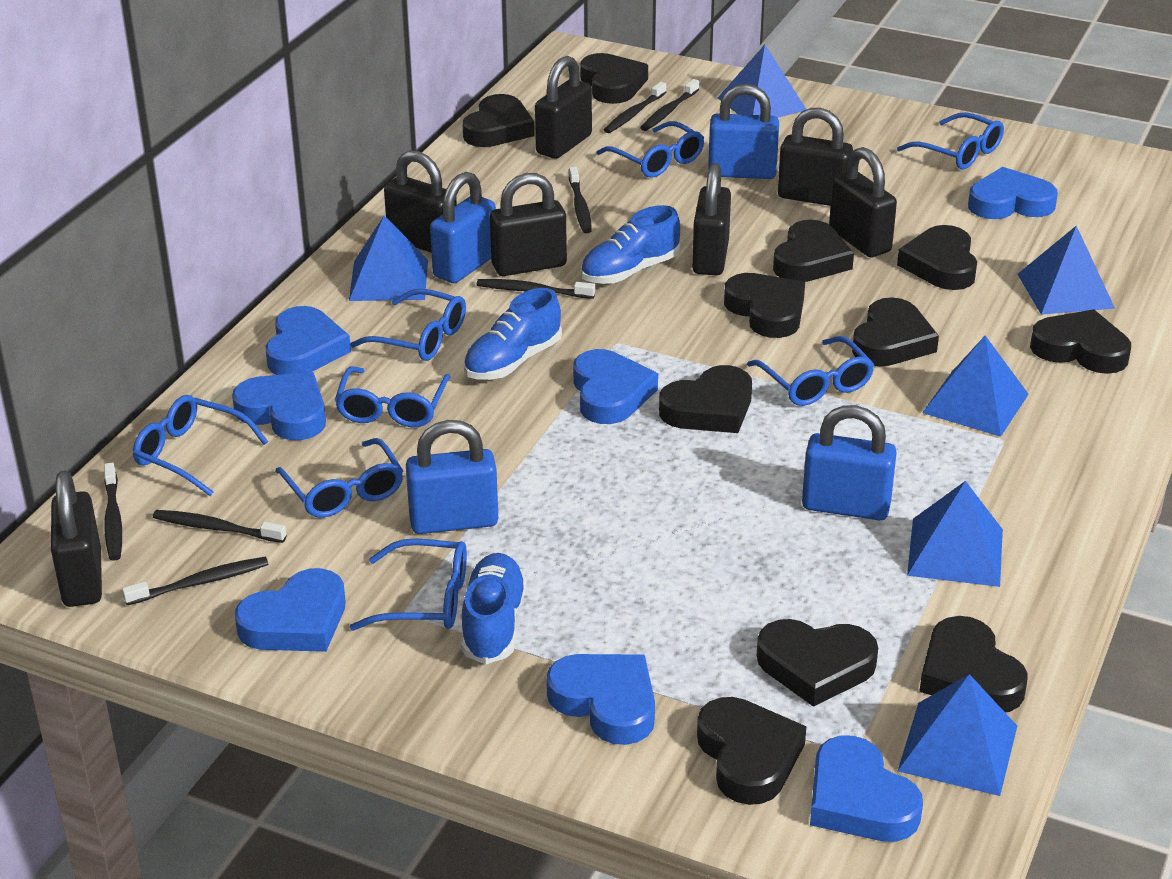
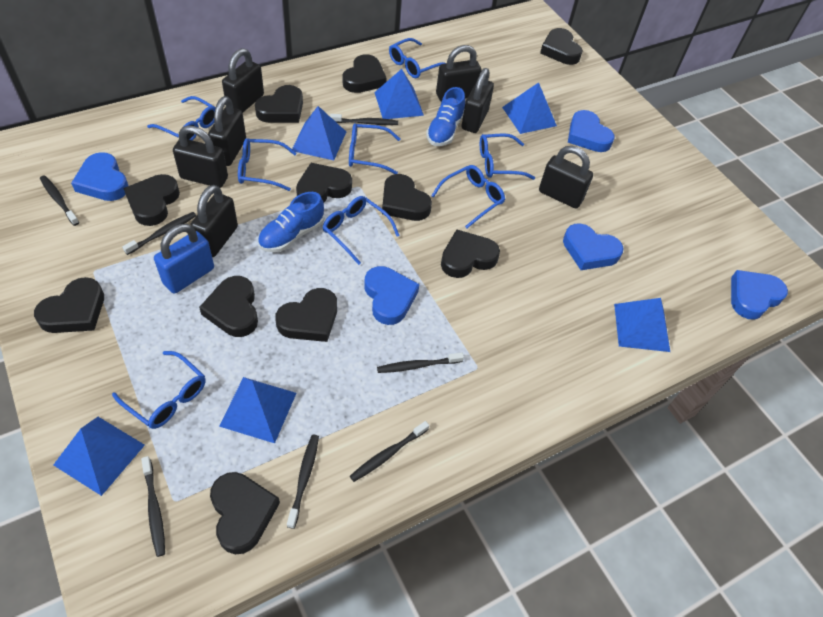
blue heart: 7 -> 5
blue padlock: 4 -> 1
blue shoe: 3 -> 2

